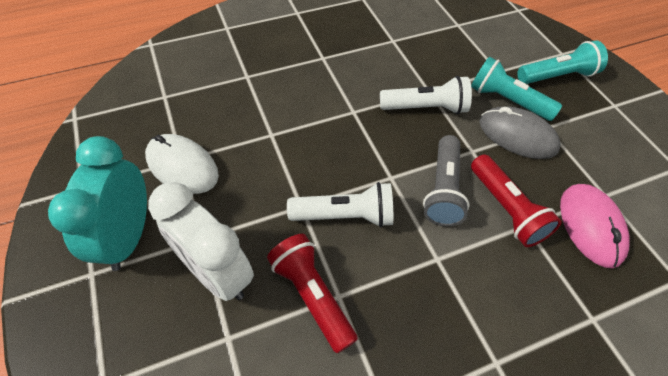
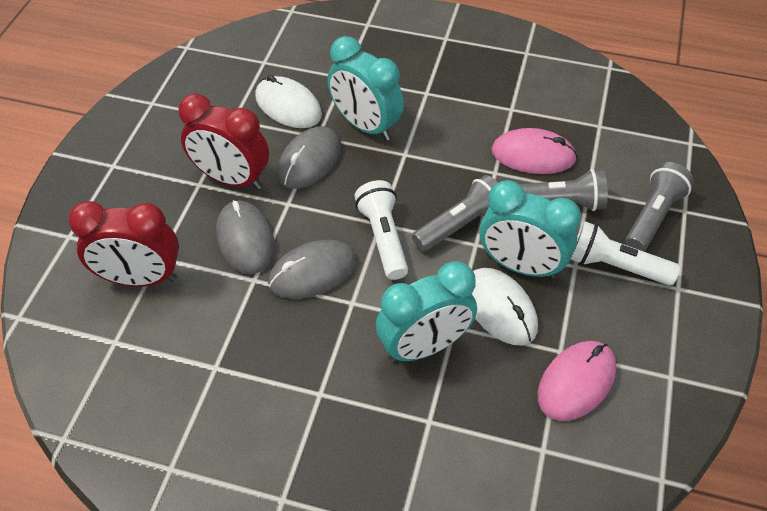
grey flashlight: 1 -> 3
grey mouse: 1 -> 3
pink mouse: 1 -> 2
red clock: 0 -> 2
red flashlight: 2 -> 0
turquoise clock: 1 -> 3
turquoise flashlight: 2 -> 0
white clock: 1 -> 0
white mouse: 1 -> 2

